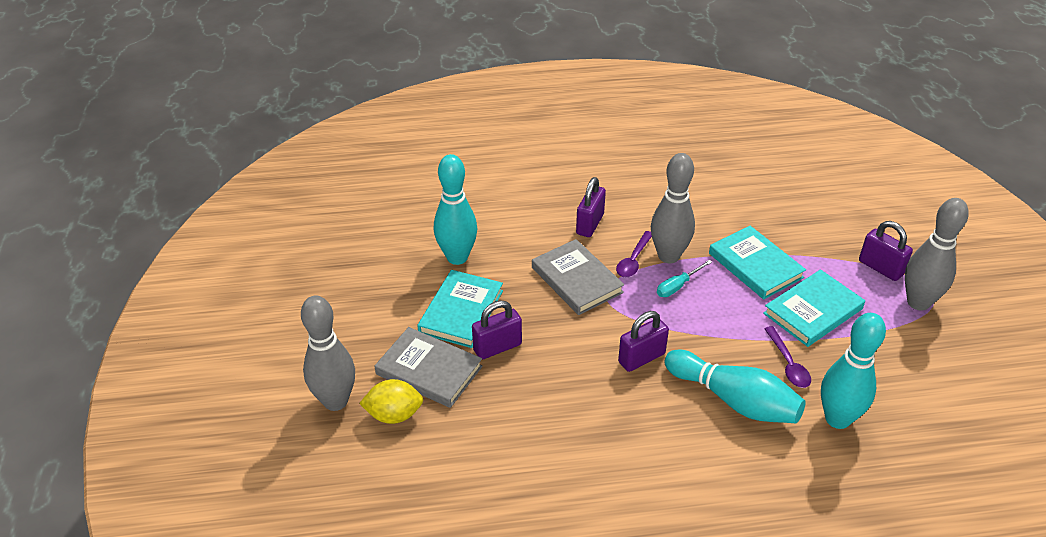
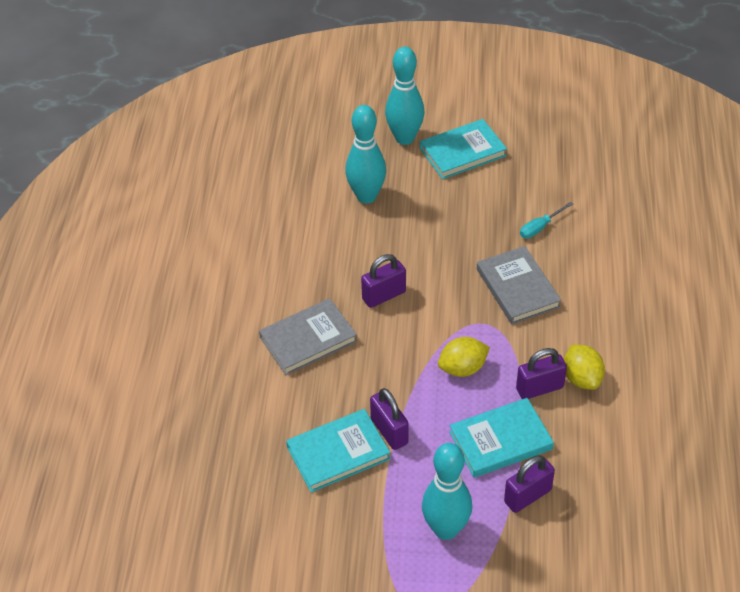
grey bowling pin: 3 -> 0
purple spoon: 2 -> 0
yellow lemon: 1 -> 2

